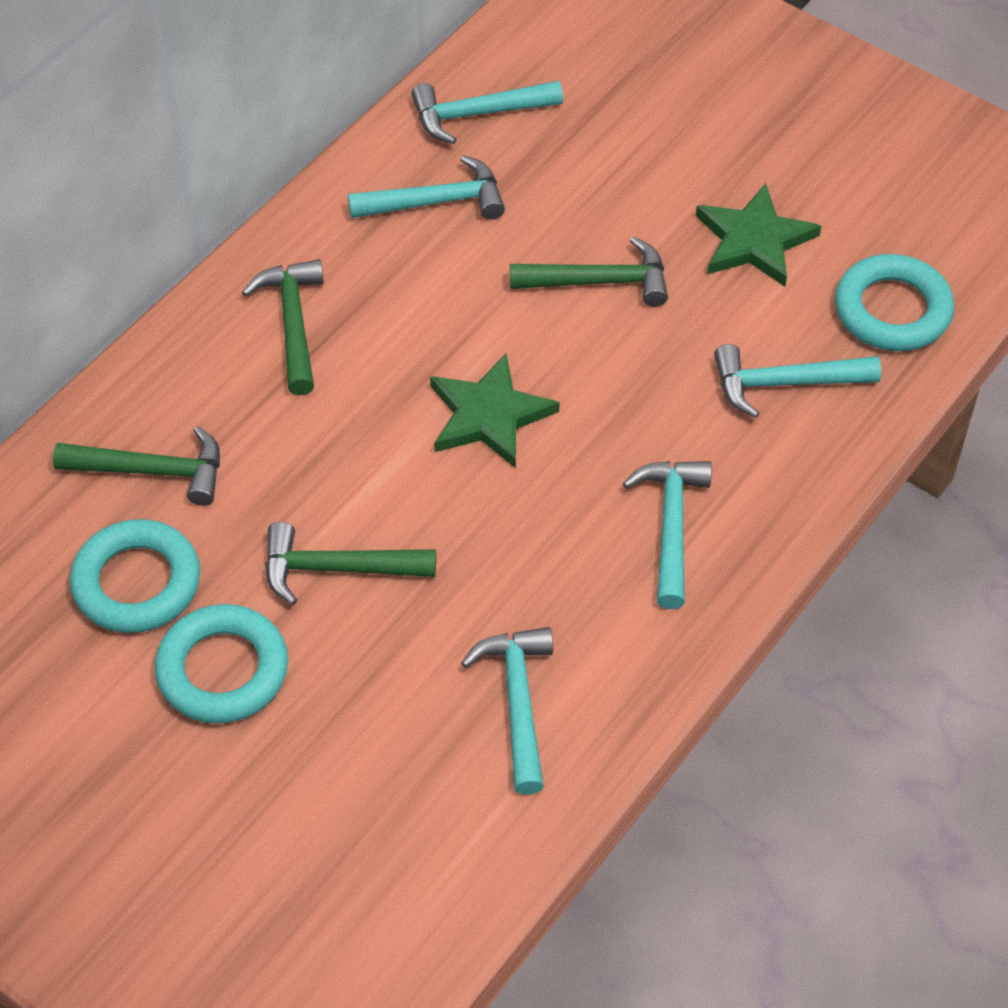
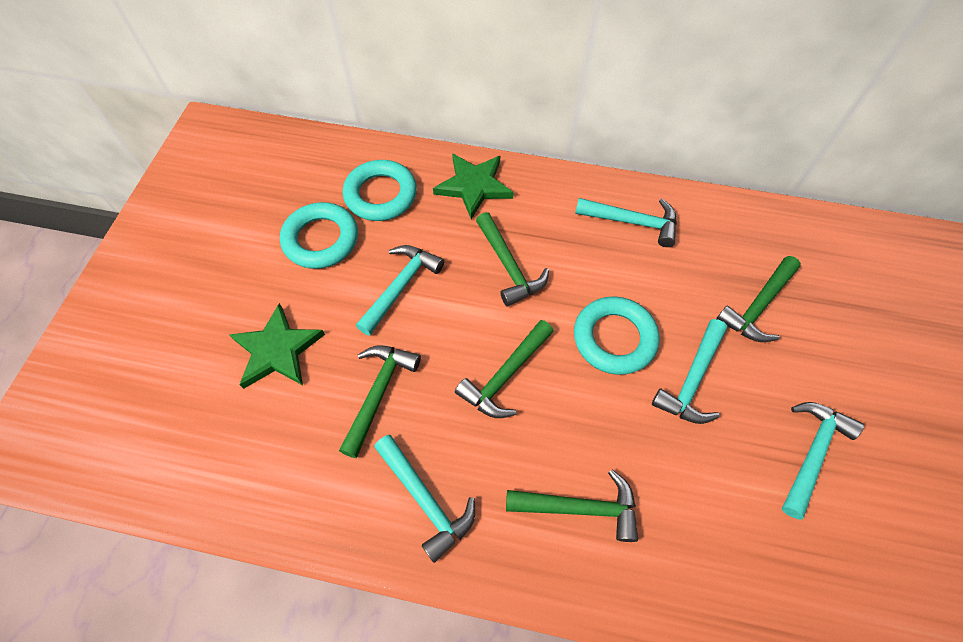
green hammer: 4 -> 5

